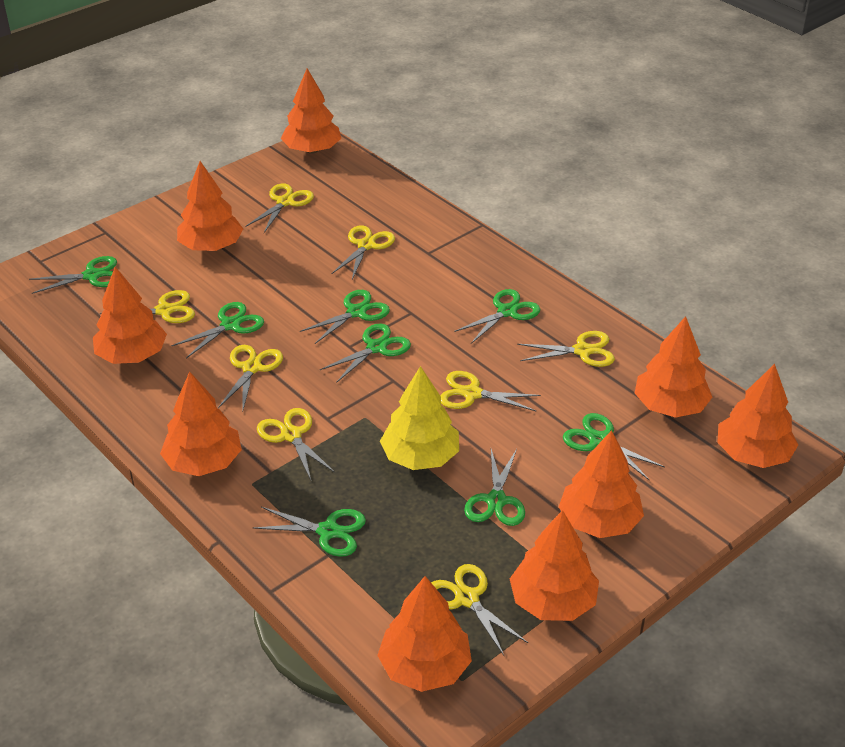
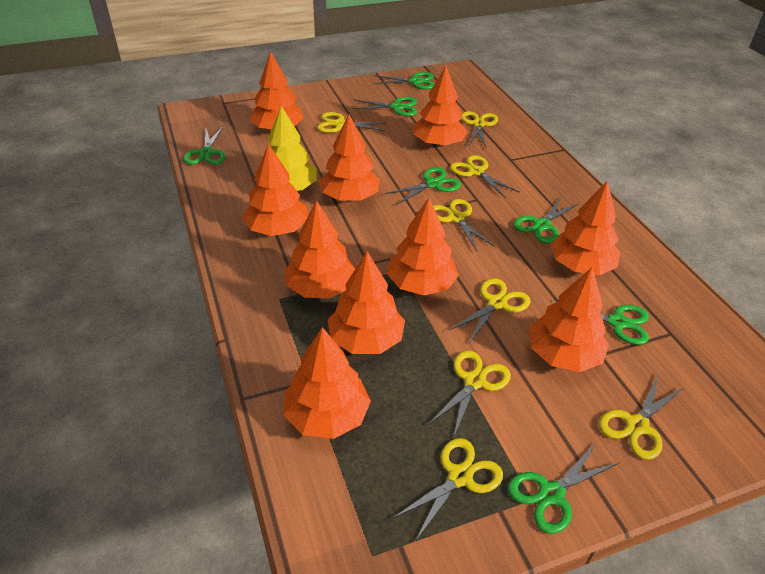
green scissors: 8 -> 7
orange tree: 9 -> 10

